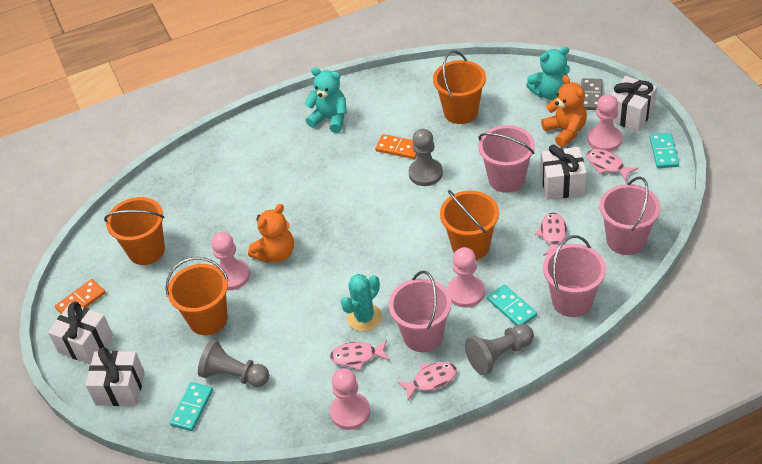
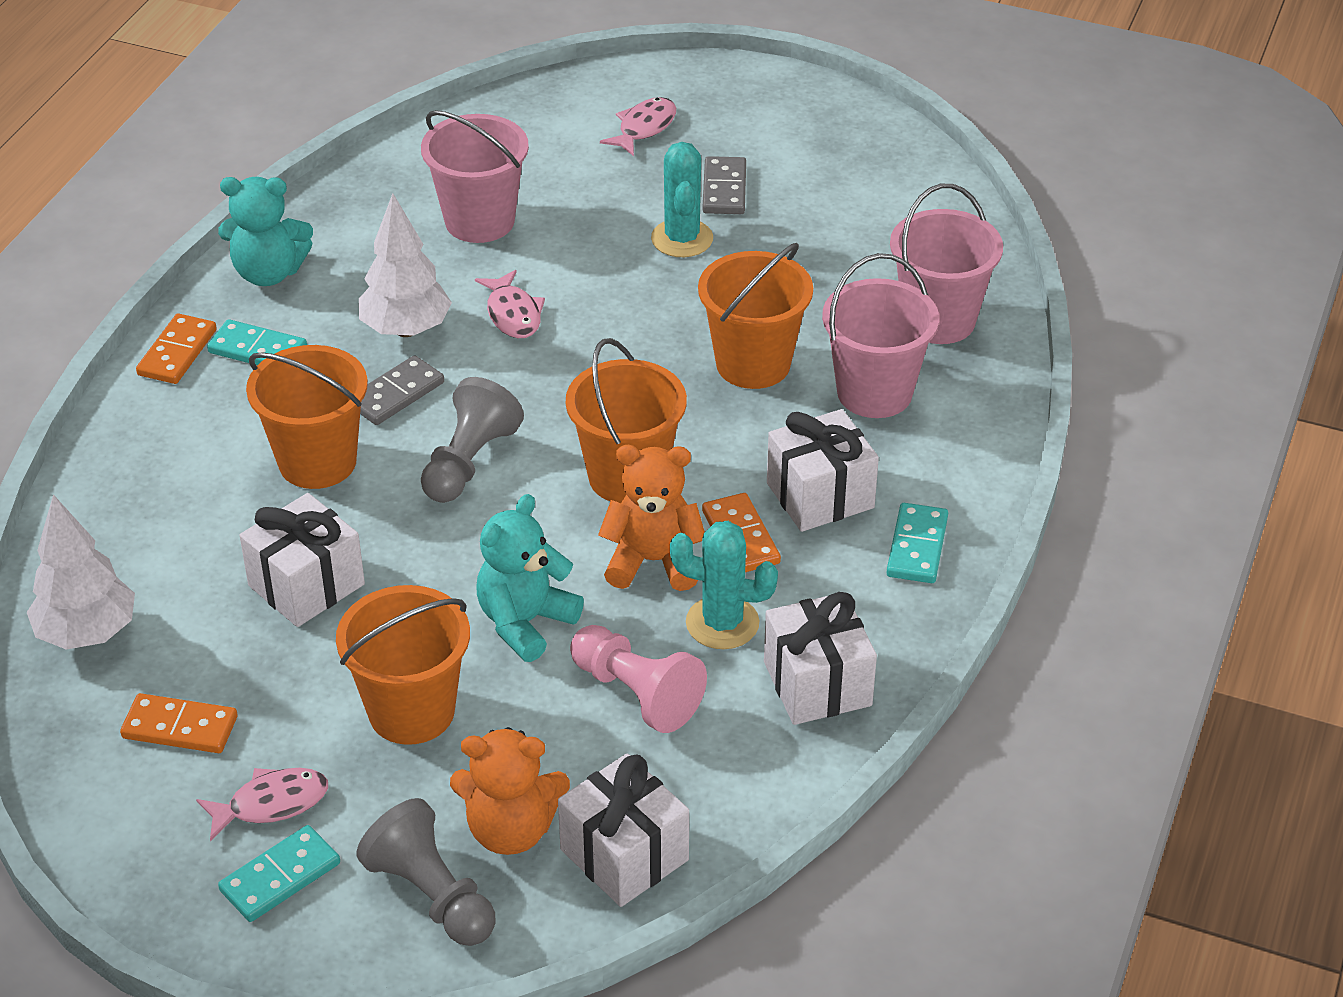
grey domino: 1 -> 2
grey pawn: 3 -> 2
orange domino: 2 -> 3
pink bucket: 4 -> 3
pink fish: 4 -> 3
pink pawn: 4 -> 1
turquoise cactus: 1 -> 2
white tree: 0 -> 2

